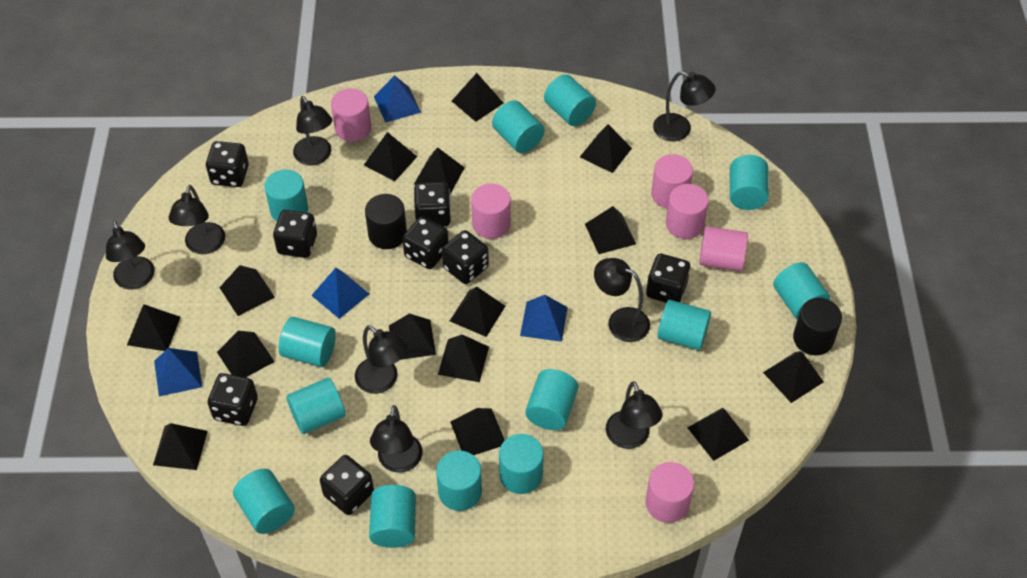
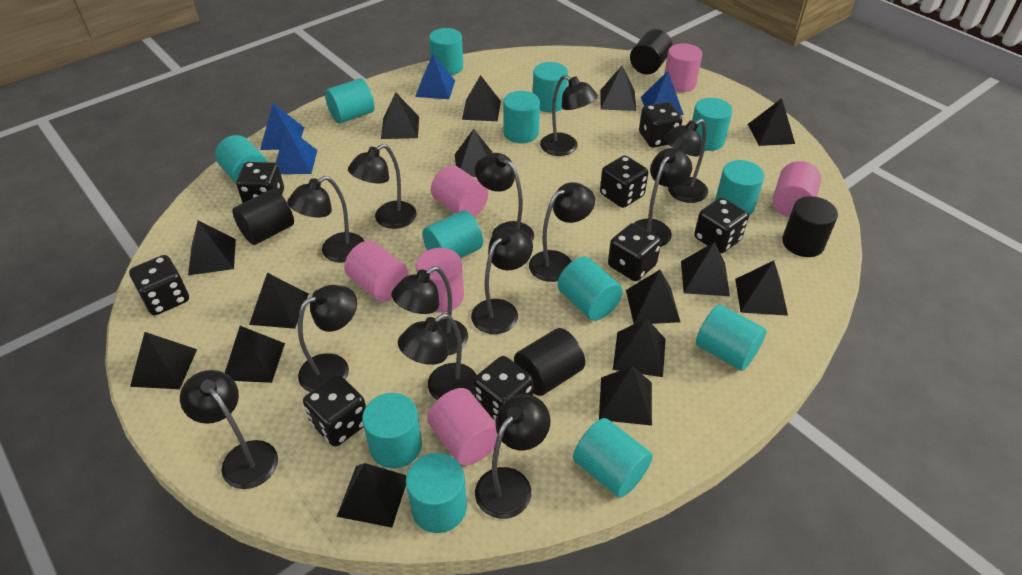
black cylinder: 2 -> 4
black lamp: 8 -> 13

